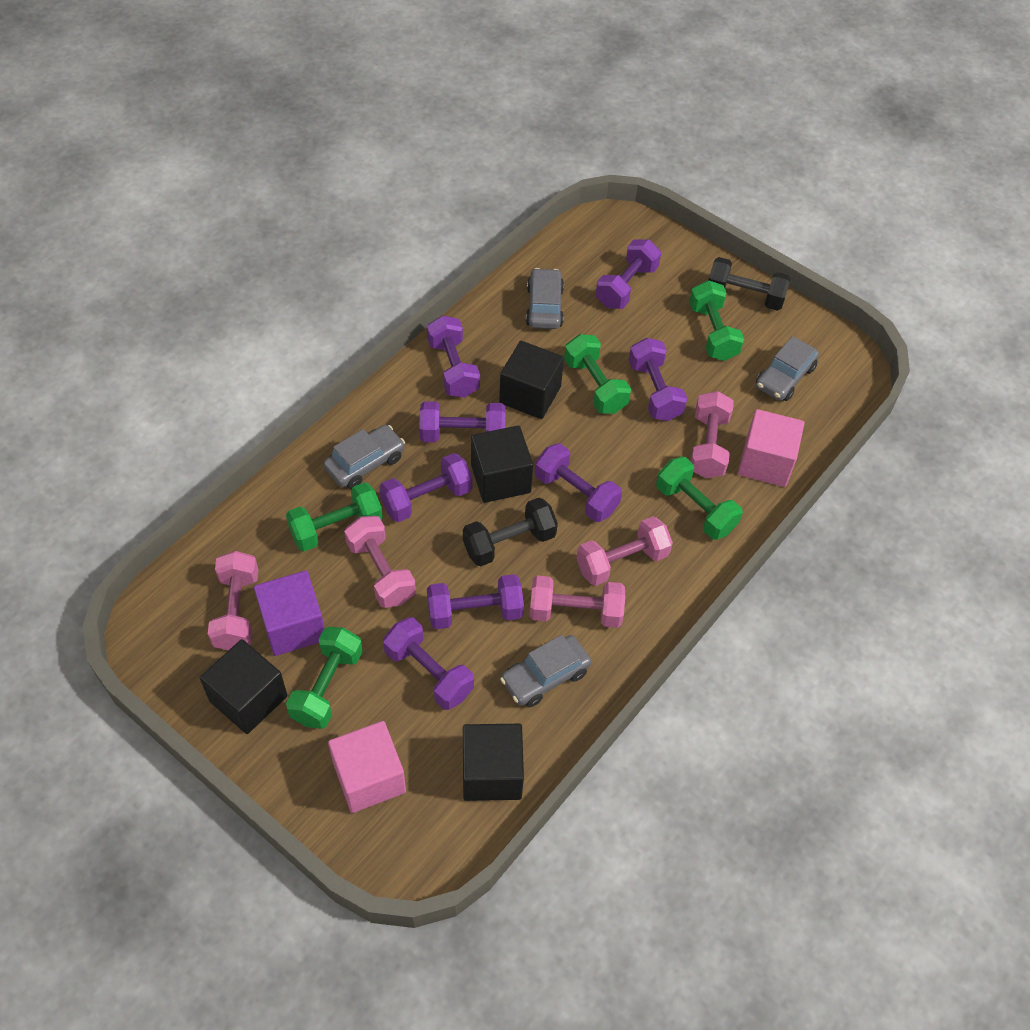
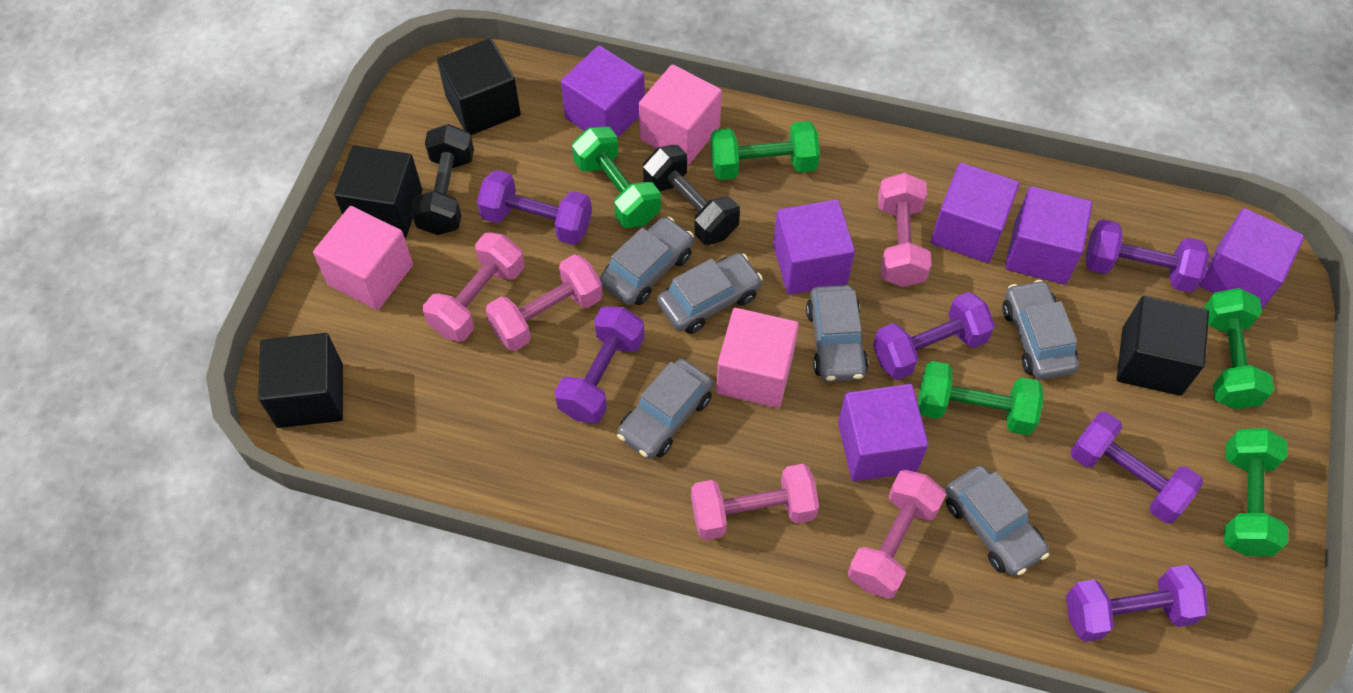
grey car: 4 -> 6
pink cube: 2 -> 3
purple cube: 1 -> 6
purple dumbbell: 8 -> 6

